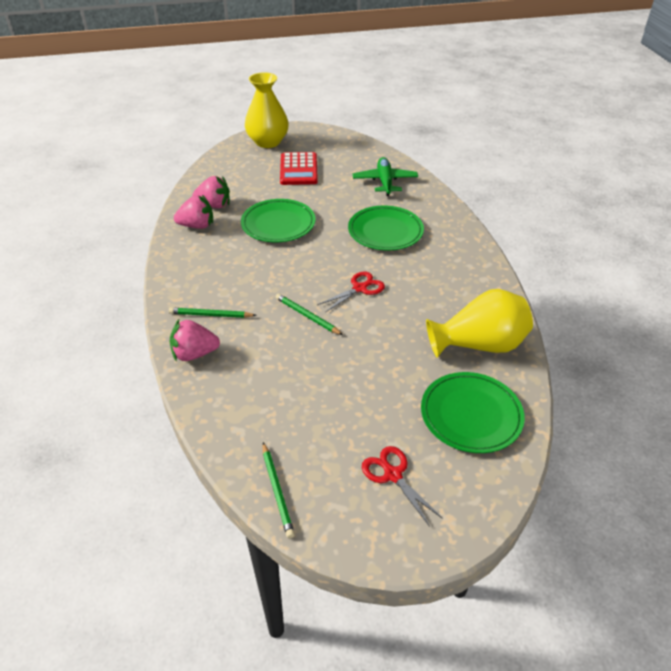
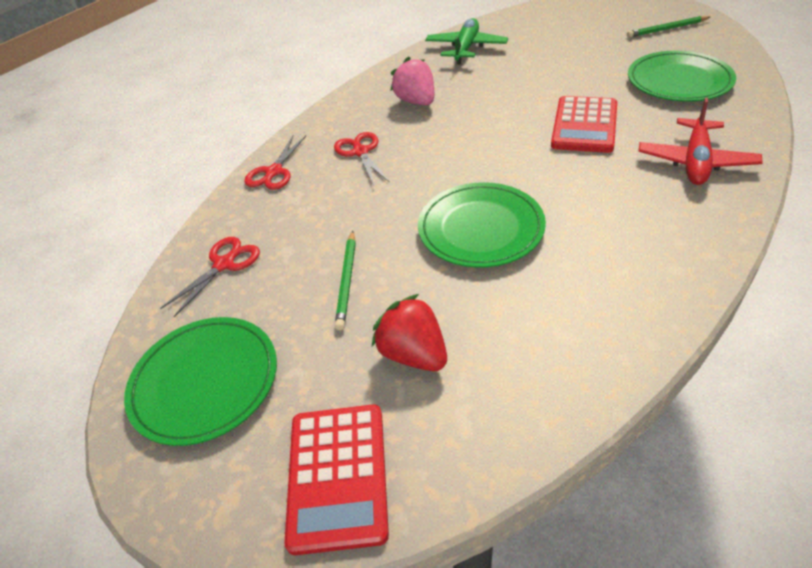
green pencil: 3 -> 2
pink strawberry: 3 -> 1
red calculator: 1 -> 2
red plane: 0 -> 1
red scissors: 2 -> 3
red strawberry: 0 -> 1
yellow vase: 2 -> 0

